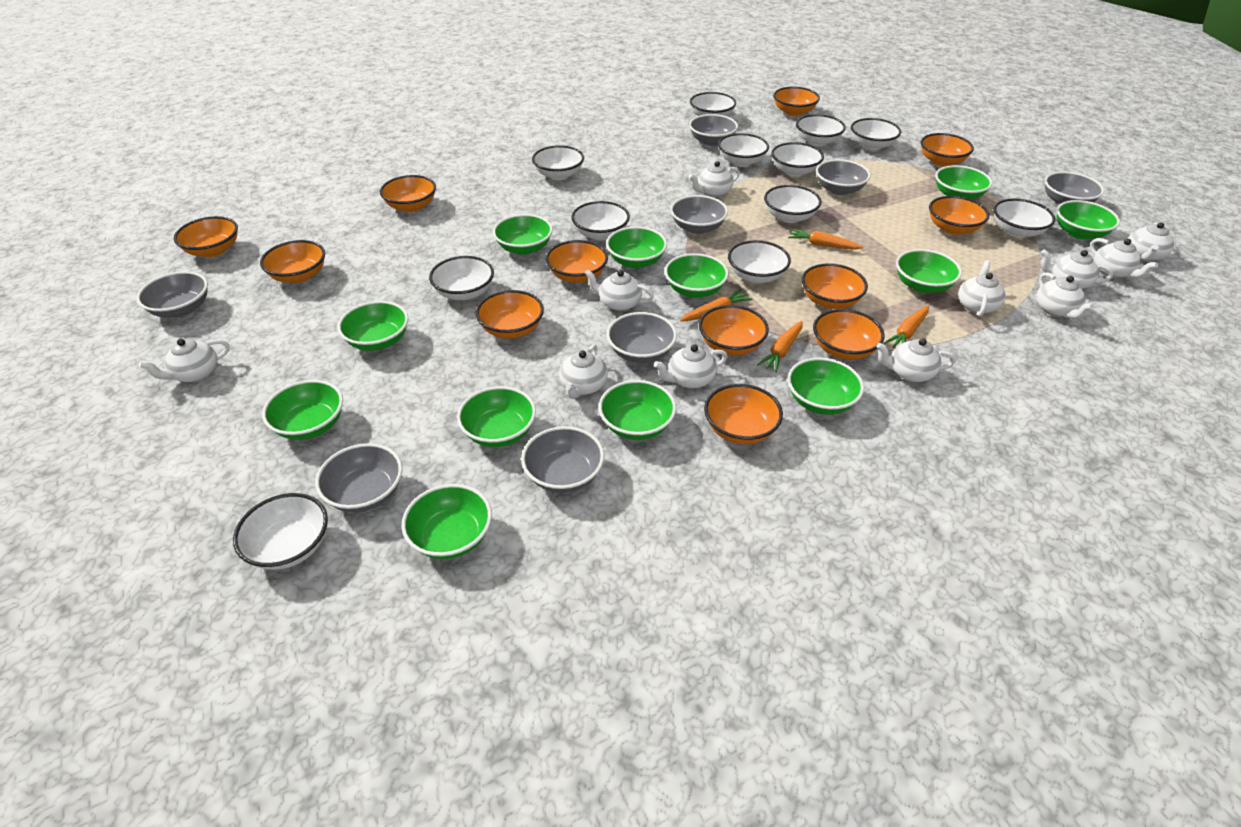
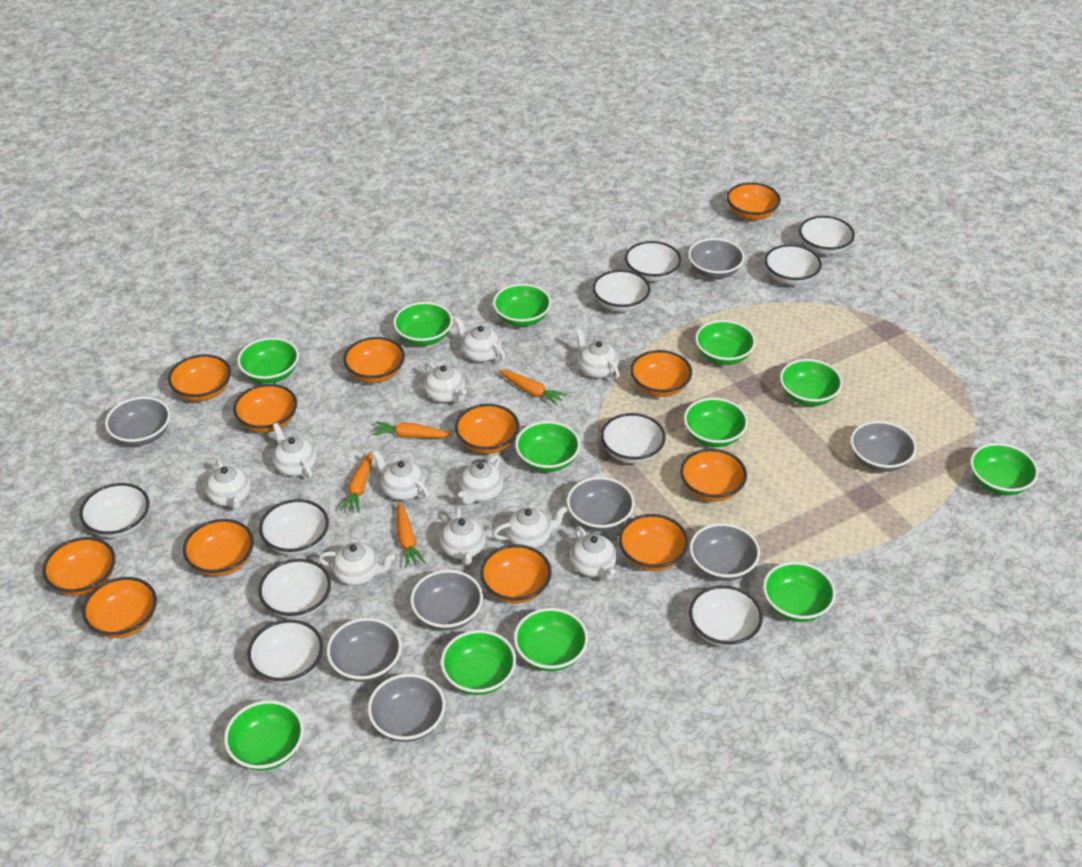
white bowl: 12 -> 10

